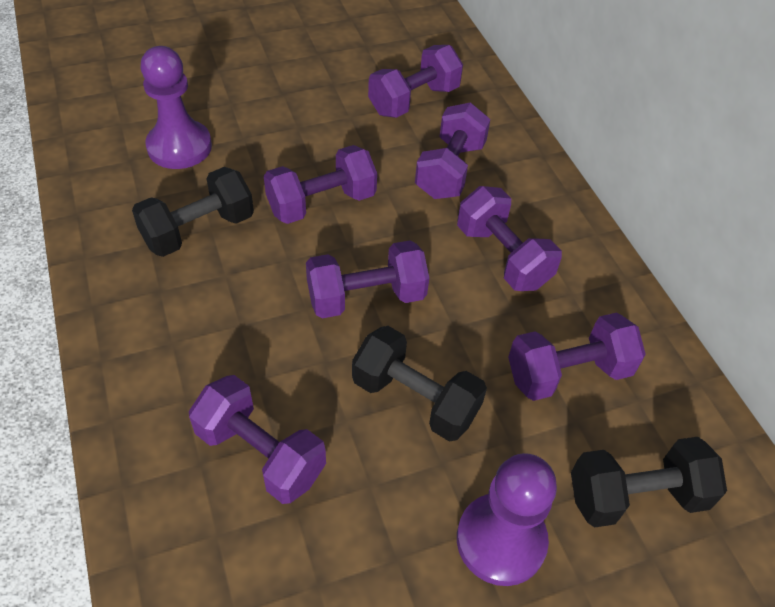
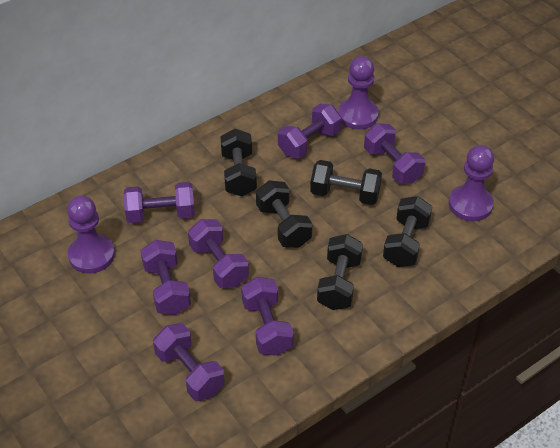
black dumbbell: 3 -> 5
purple pawn: 2 -> 3

